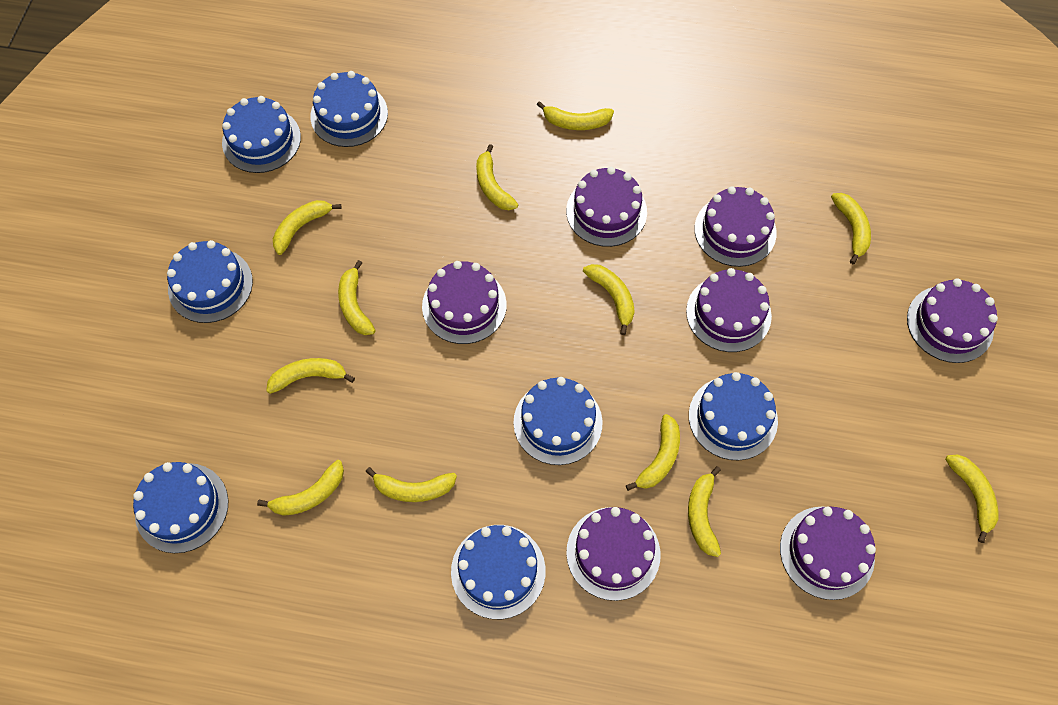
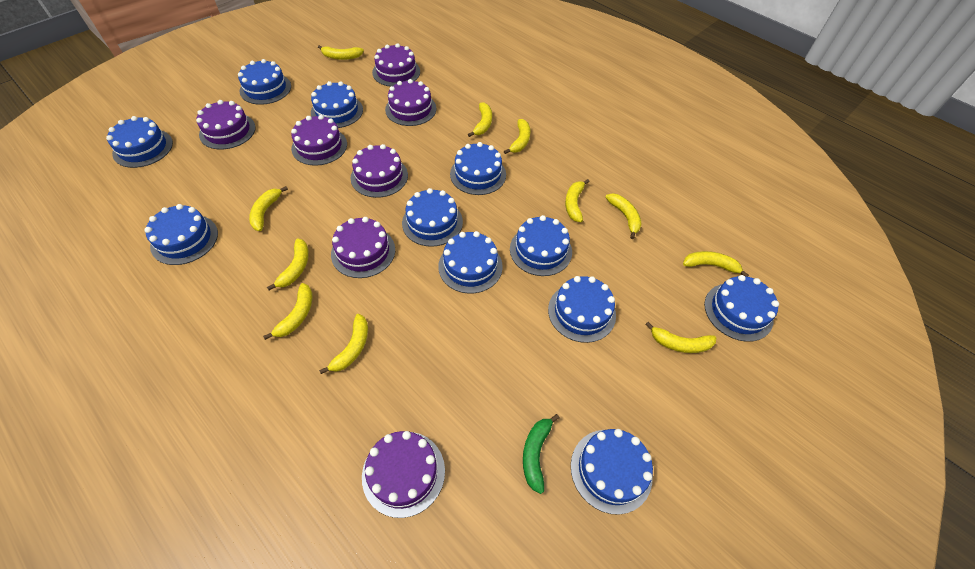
blue cake: 7 -> 11
green banana: 0 -> 1
yellow banana: 12 -> 11

